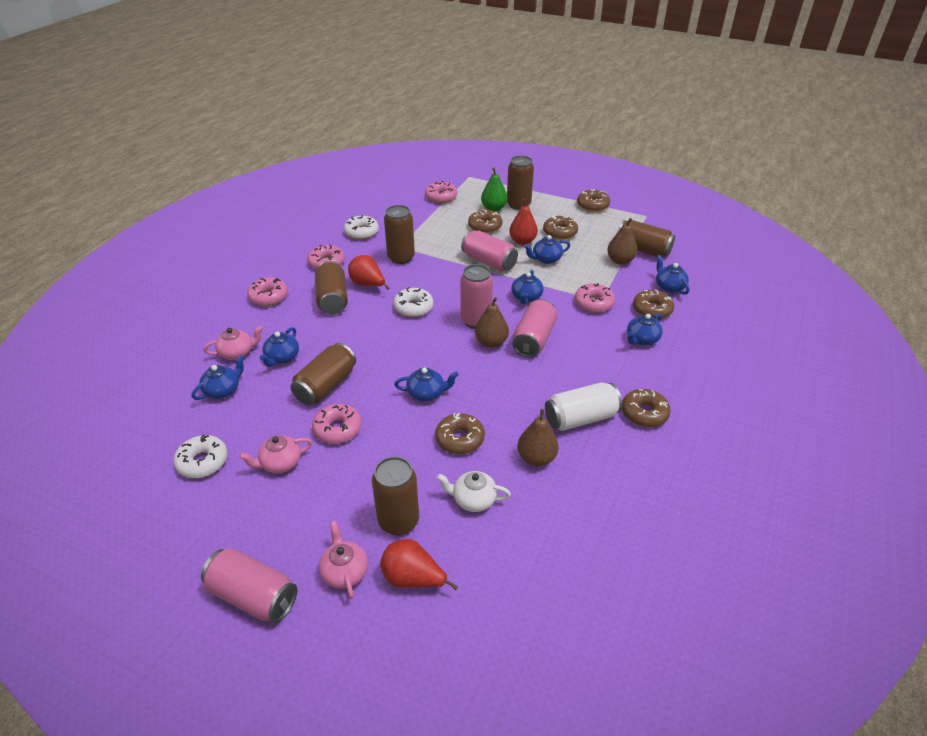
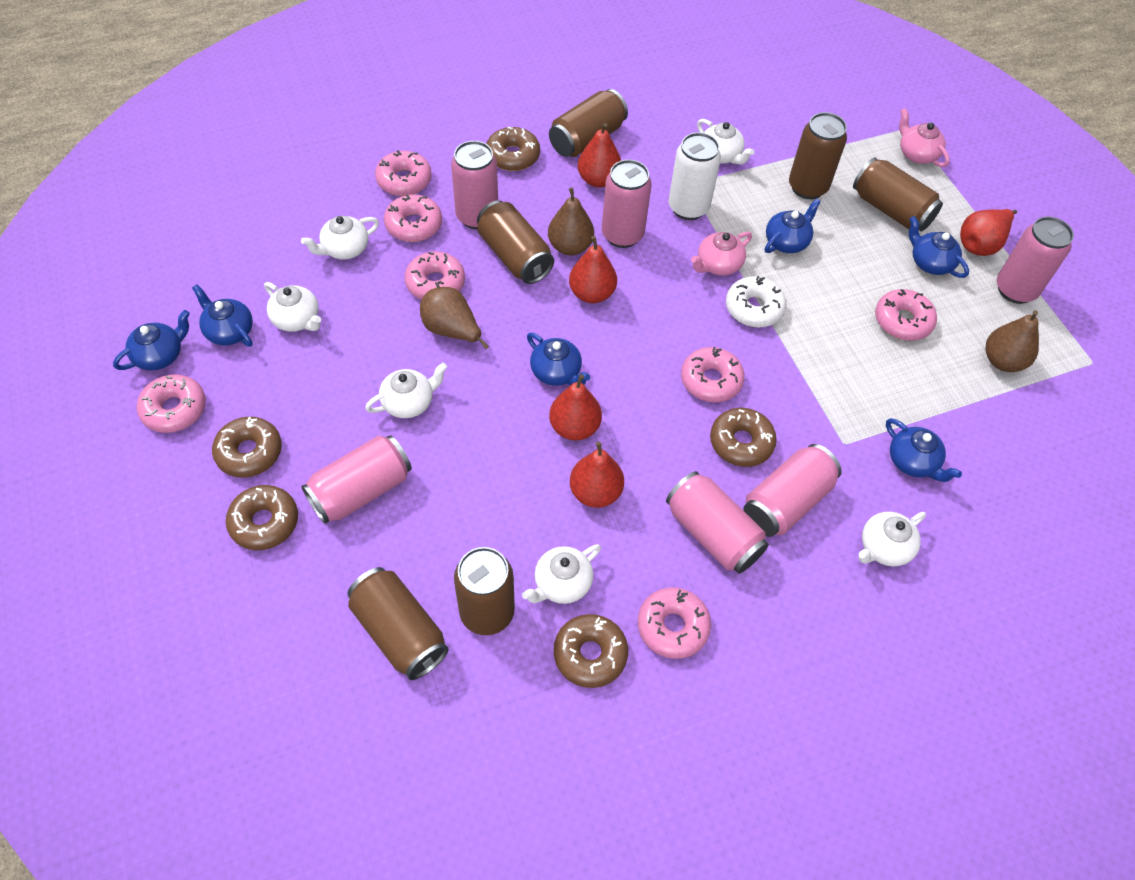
blue teapot: 7 -> 6
brown donut: 6 -> 5
green pear: 1 -> 0
pink can: 4 -> 6
pink donut: 5 -> 7
pink teapot: 3 -> 2
red pear: 3 -> 5
white donut: 3 -> 1
white teapot: 1 -> 6

